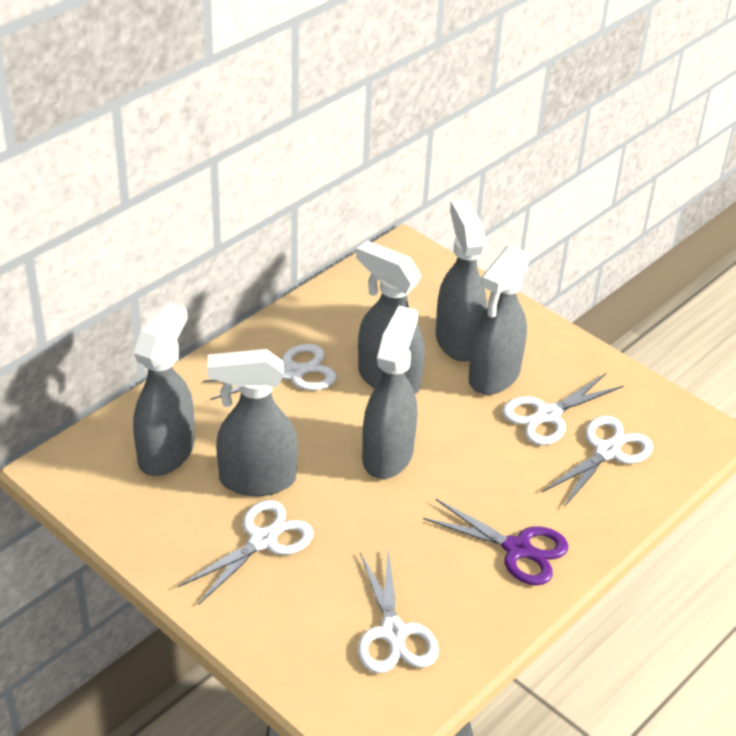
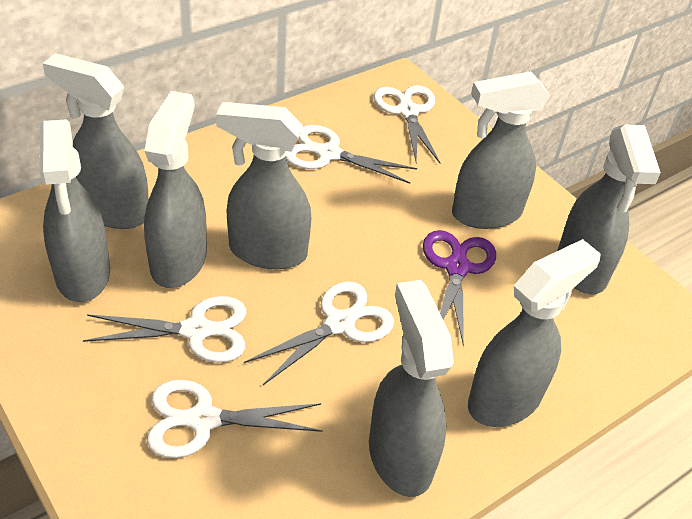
grey spray bottle: 6 -> 8

